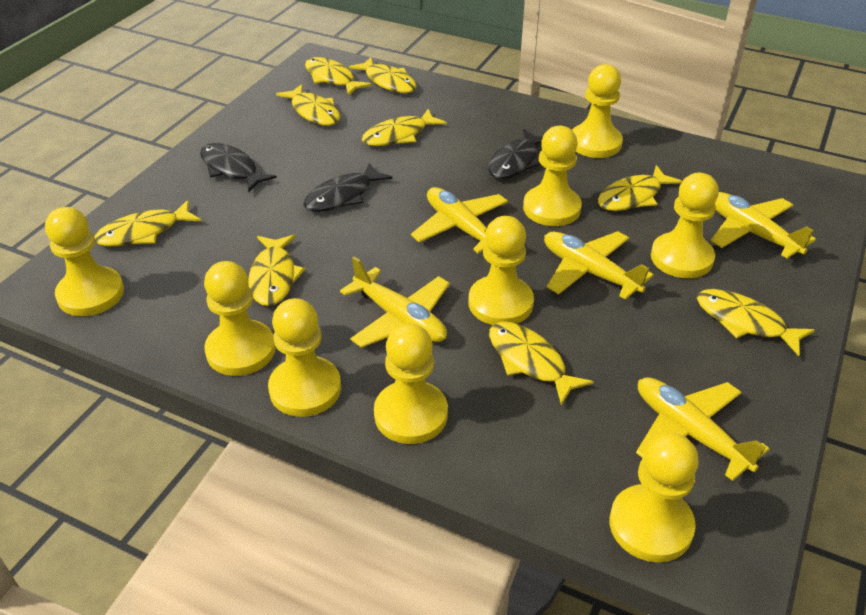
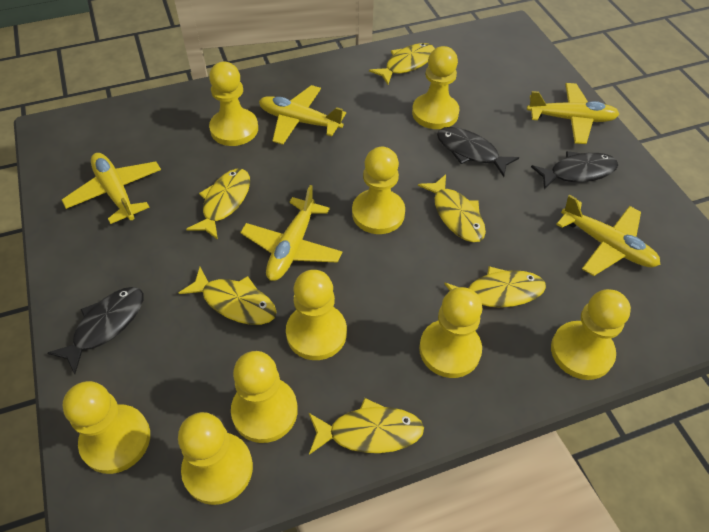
yellow fish: 9 -> 6

